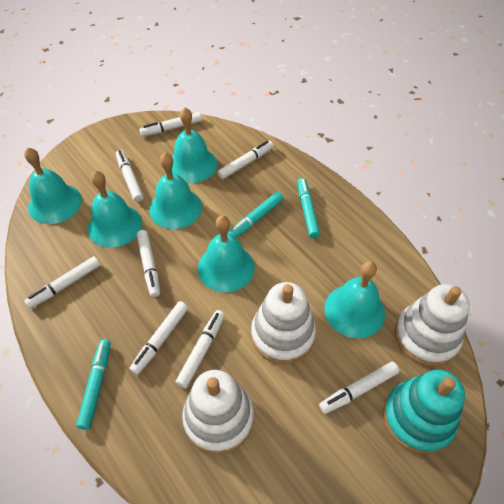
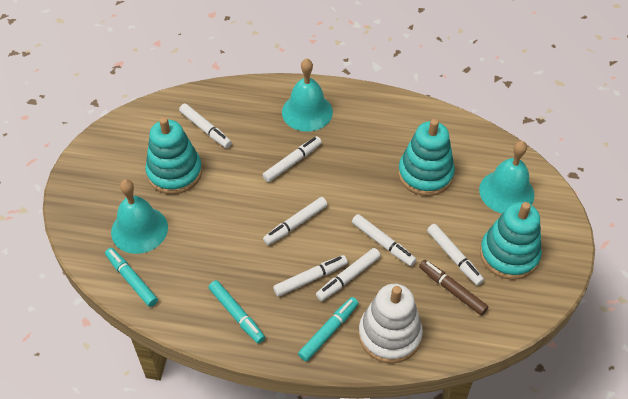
brown marker: 0 -> 1
turquoise bell: 6 -> 3
turquoise stacking toy: 1 -> 3
white marker: 8 -> 7
white stacking toy: 3 -> 1

